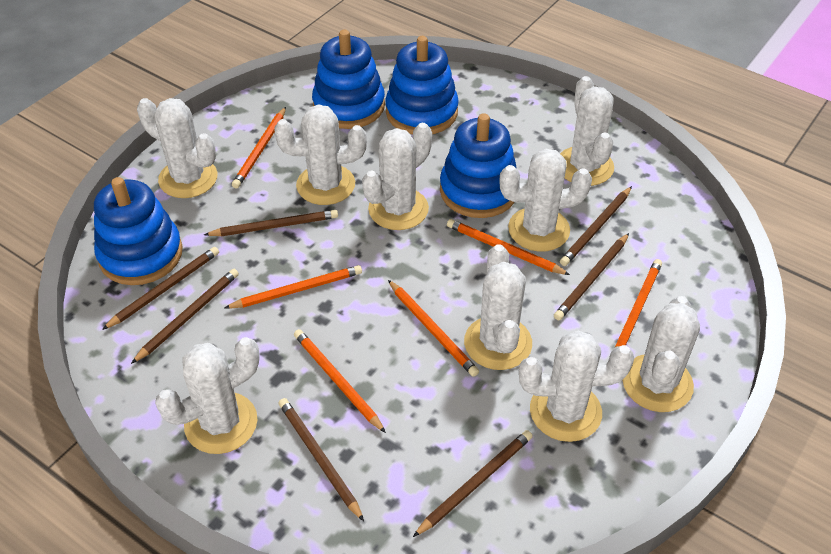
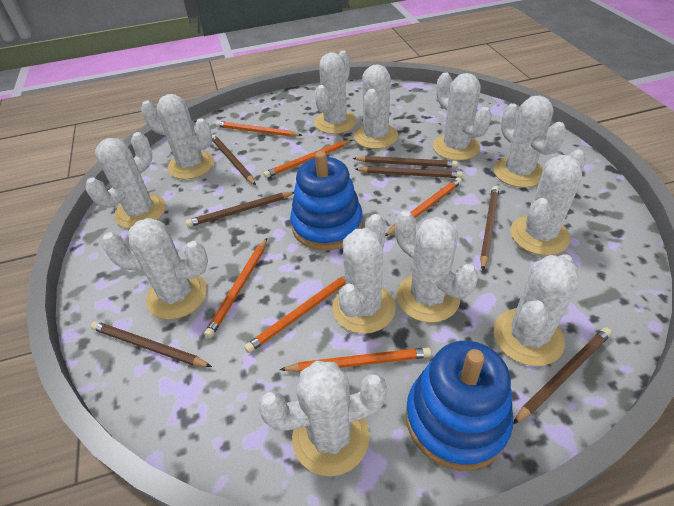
blue stacking toy: 4 -> 2
white cactus: 9 -> 12

